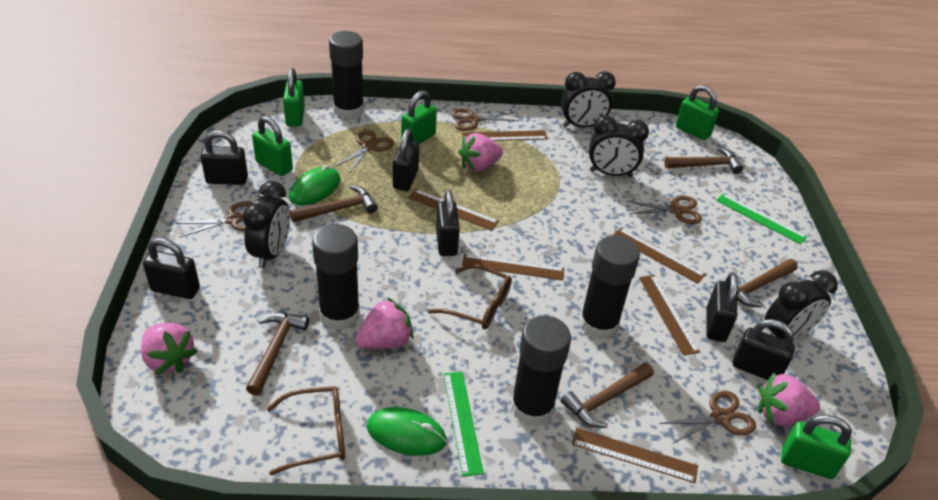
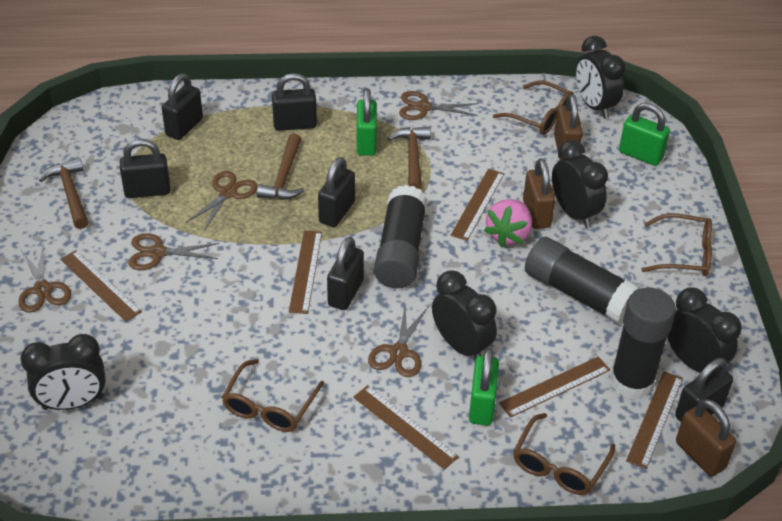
black clock: 4 -> 5
black glue stick: 4 -> 3
brown glasses: 2 -> 4
brown hammer: 5 -> 3
brown padlock: 0 -> 3
green mouse: 2 -> 0
green padlock: 5 -> 3
green ruler: 2 -> 0
pink strawberry: 4 -> 1

